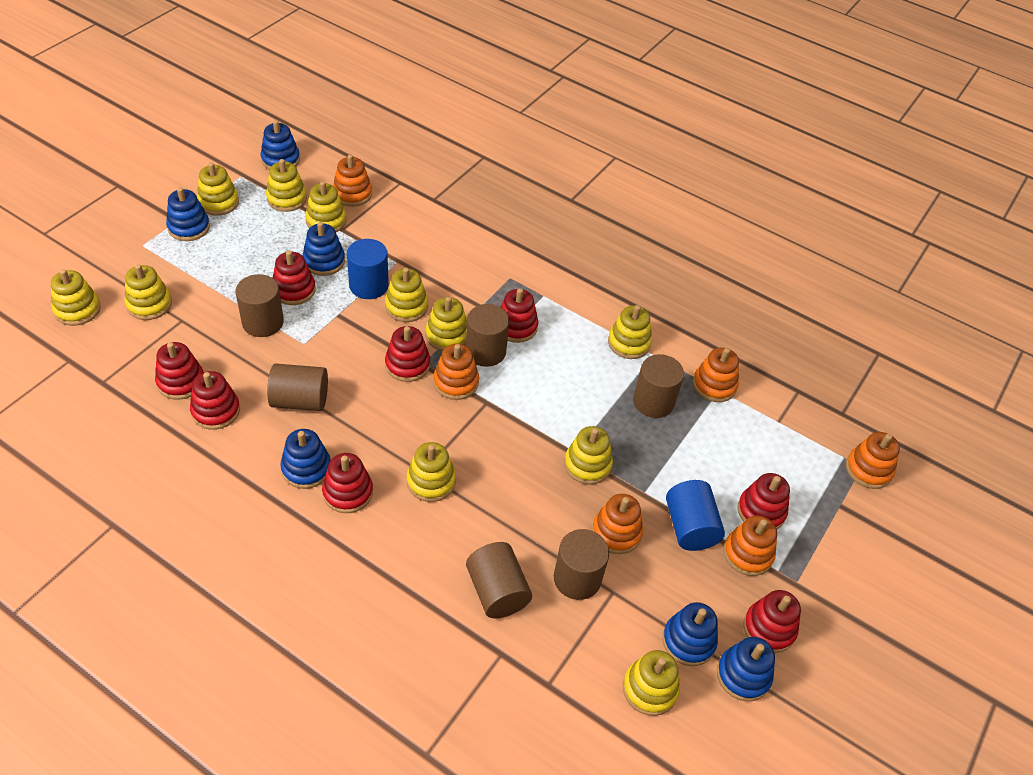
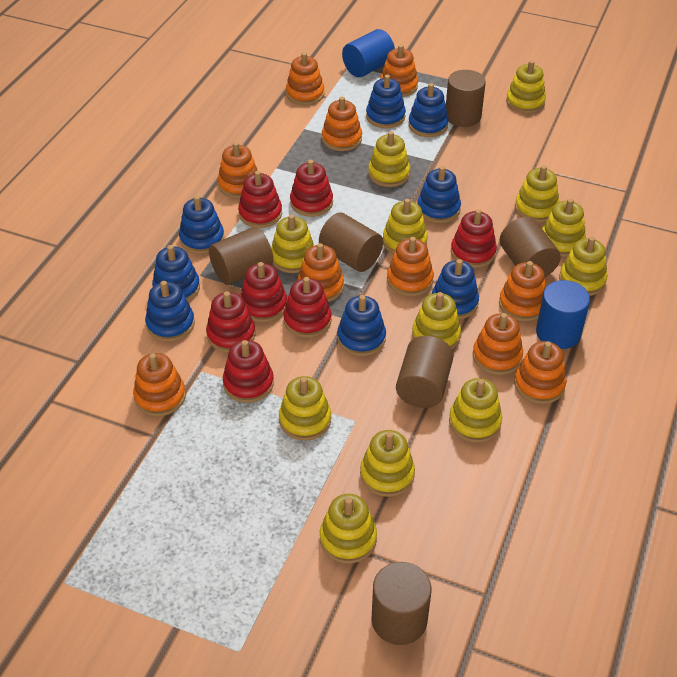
blue stacking toy: 6 -> 8
orange stacking toy: 6 -> 10
red stacking toy: 8 -> 7
yellow stacking toy: 11 -> 12

